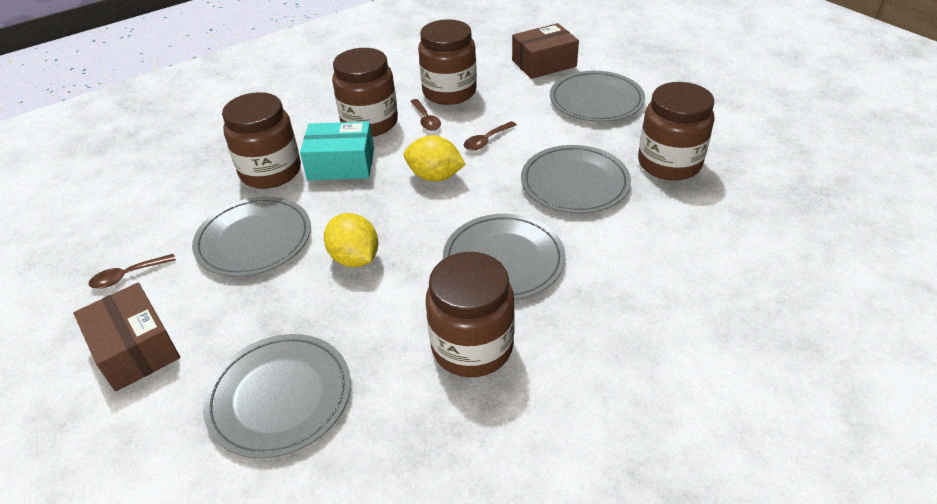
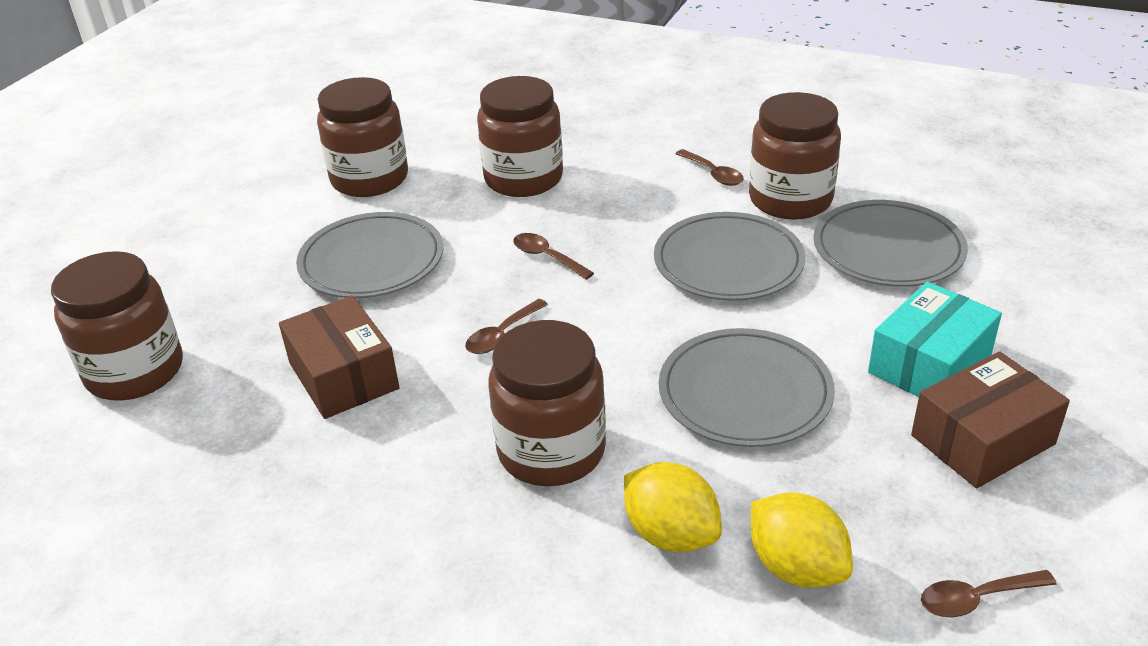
brown spoon: 3 -> 4
grey plate: 5 -> 4

